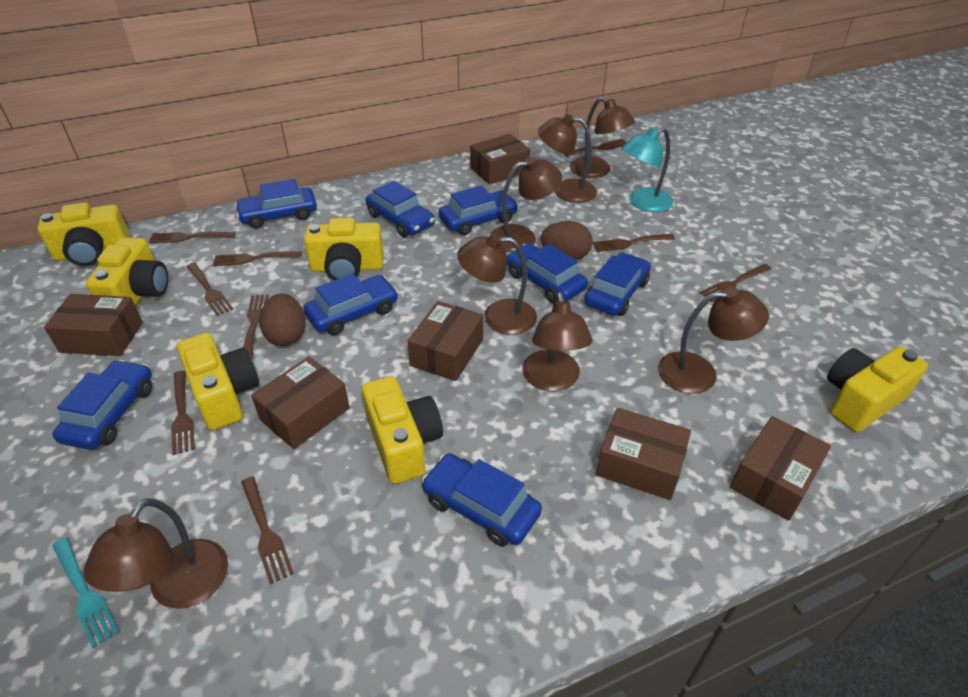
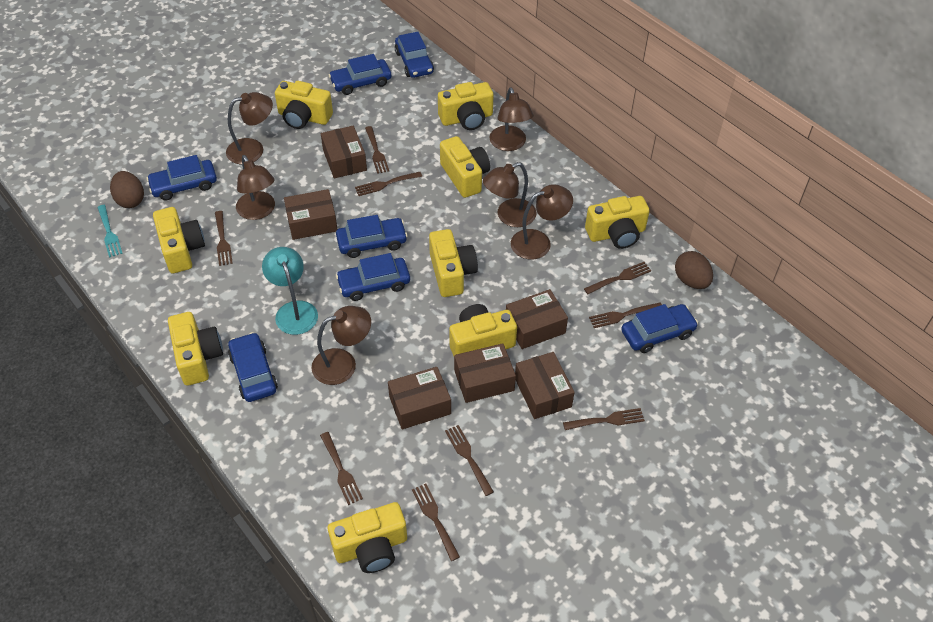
blue car: 8 -> 7
brown lamp: 7 -> 6
yellow camera: 6 -> 9

